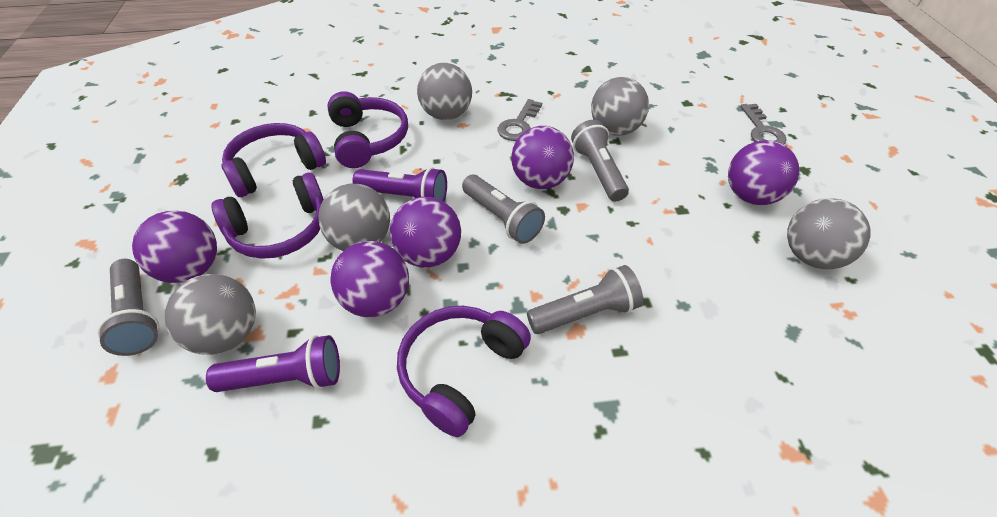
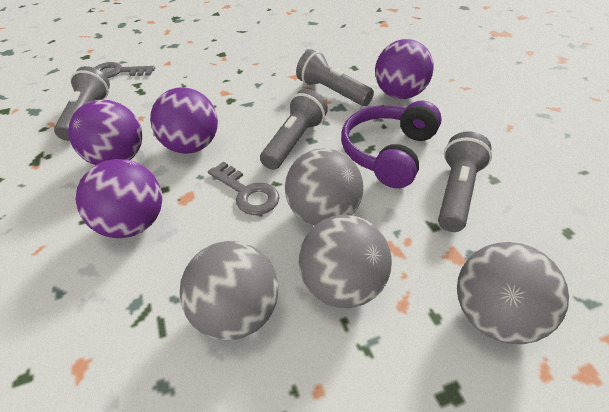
grey ball: 5 -> 4
purple ball: 5 -> 4
purple flashlight: 2 -> 0
purple headphones: 4 -> 1

